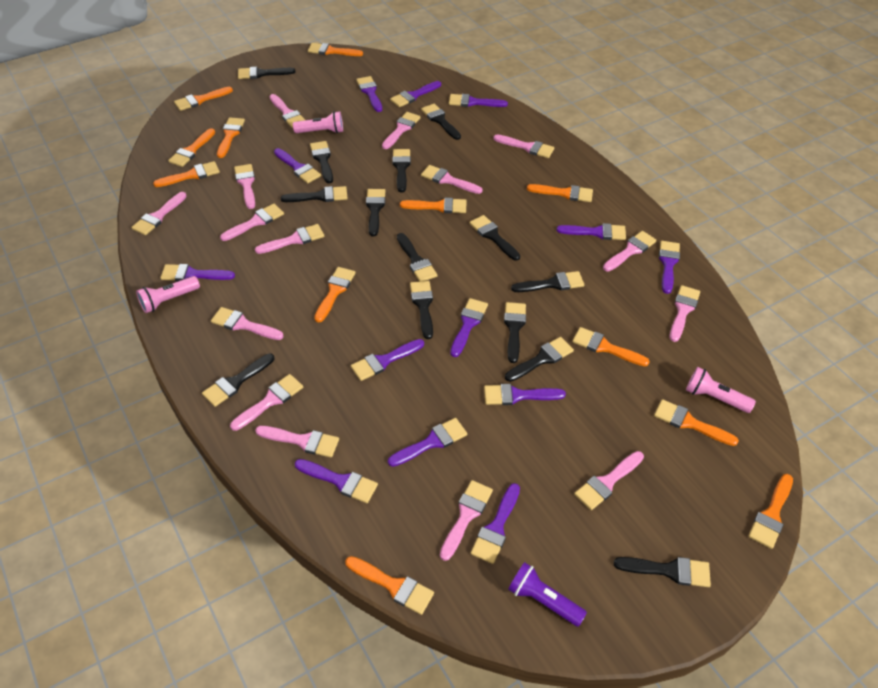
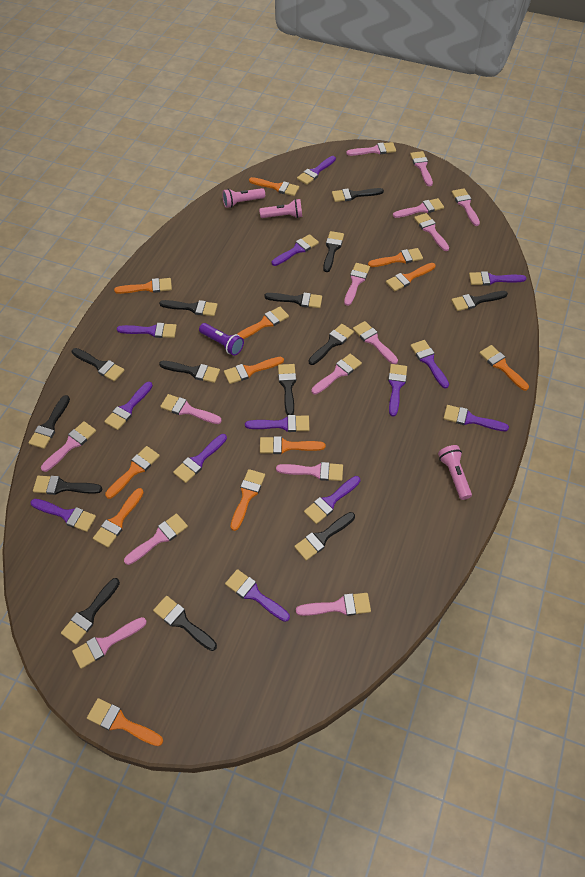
pink brush: 15 -> 14

